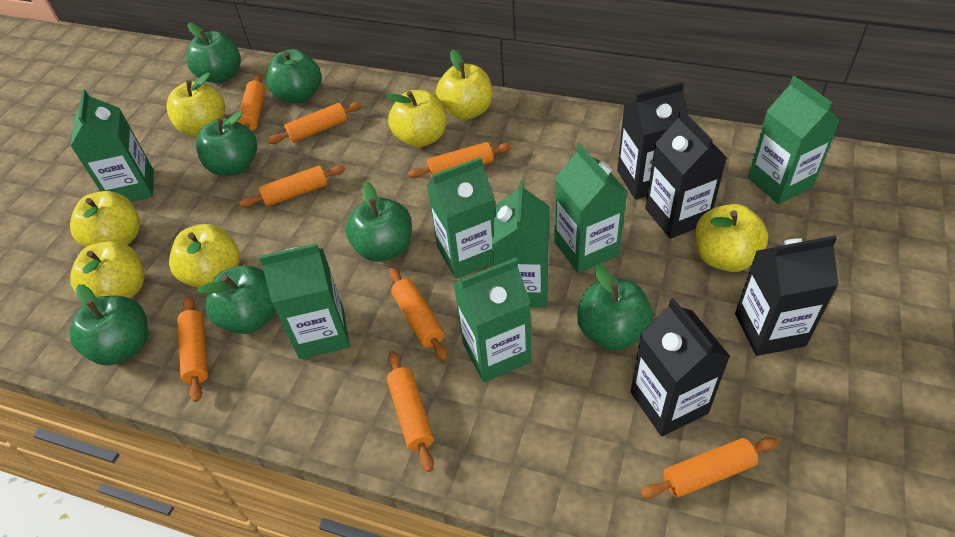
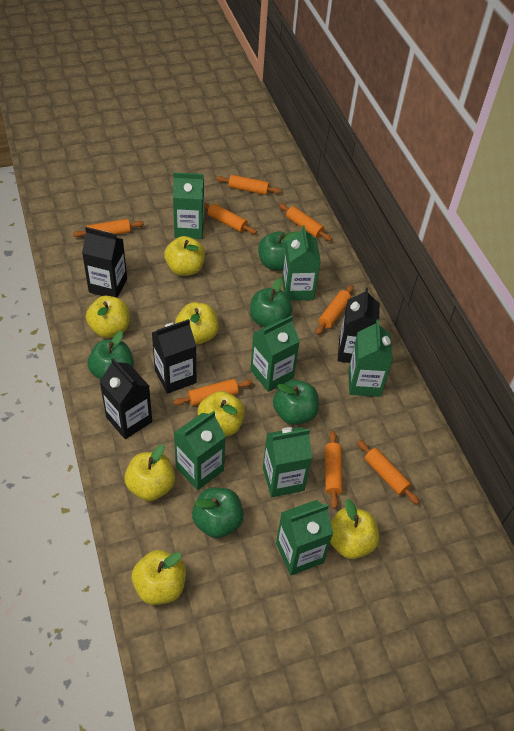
green apple: 7 -> 5

